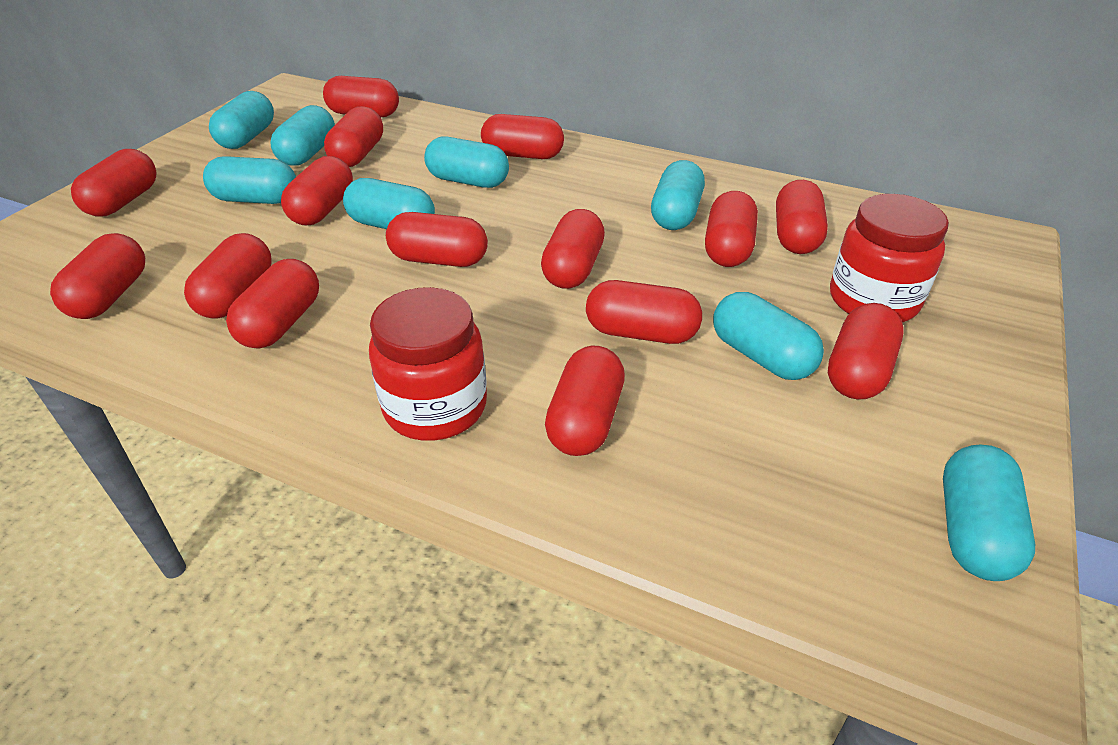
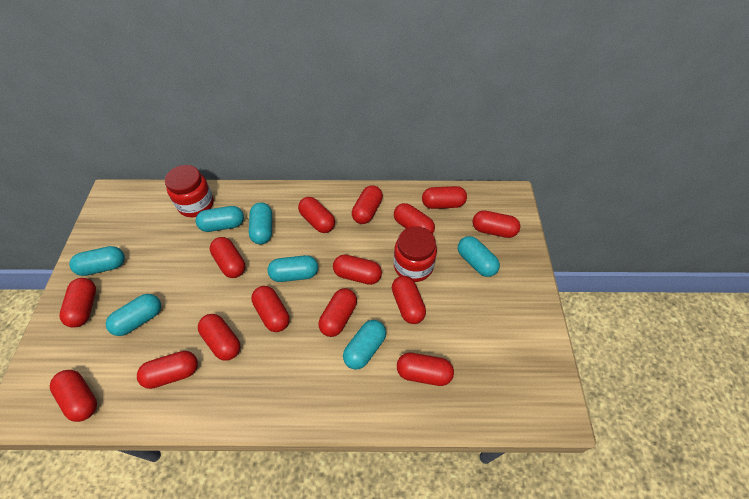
turquoise capsule: 8 -> 7

